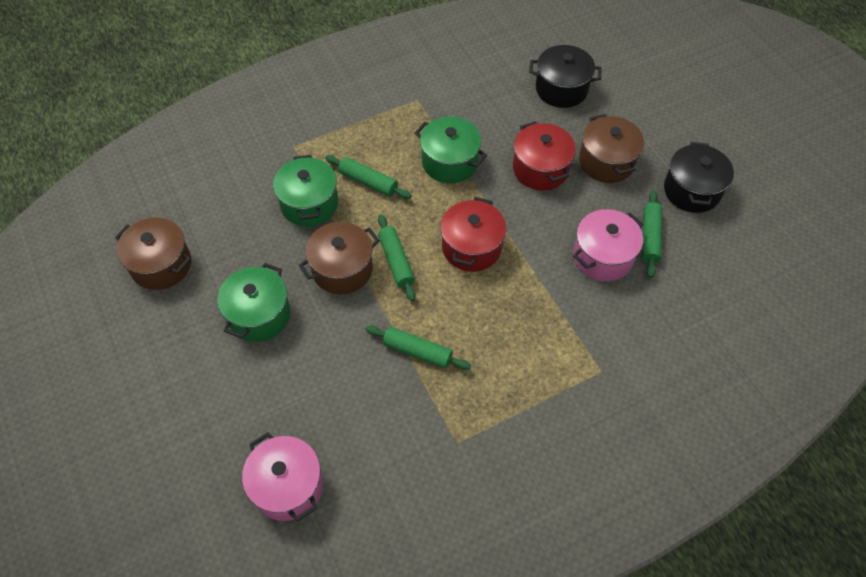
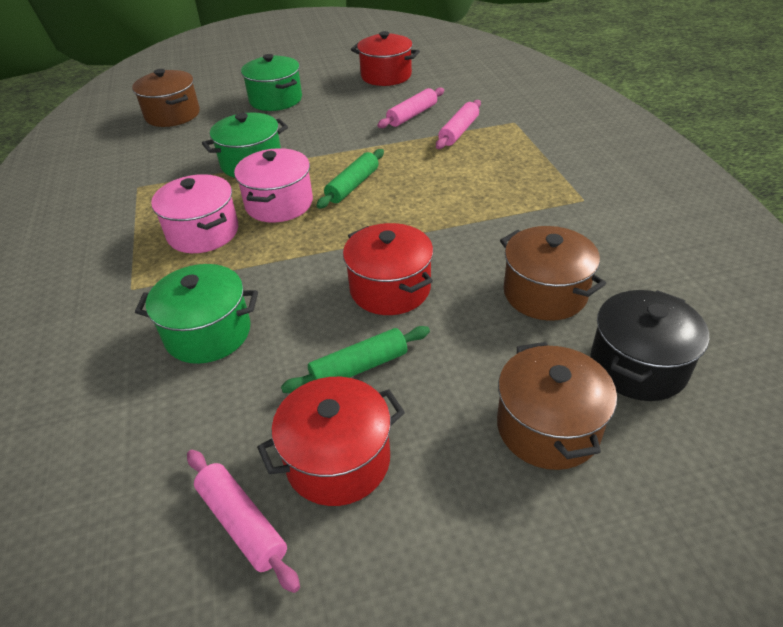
black pot: 2 -> 1
green rolling pin: 4 -> 2
pink rolling pin: 0 -> 3
red pot: 2 -> 3

